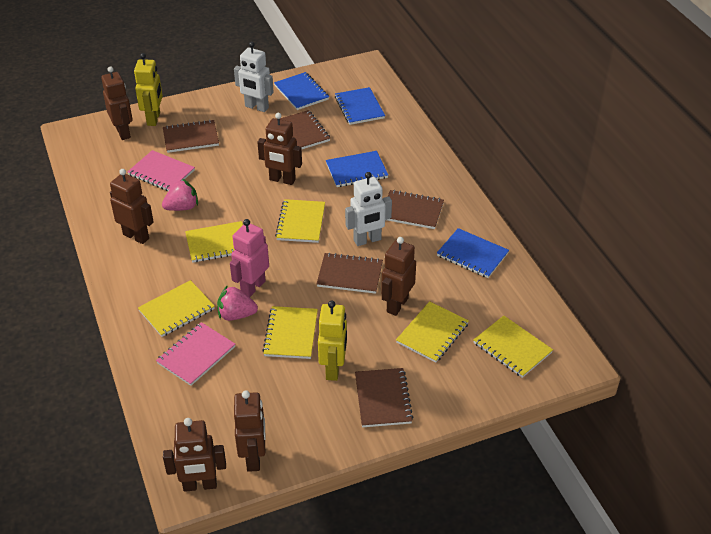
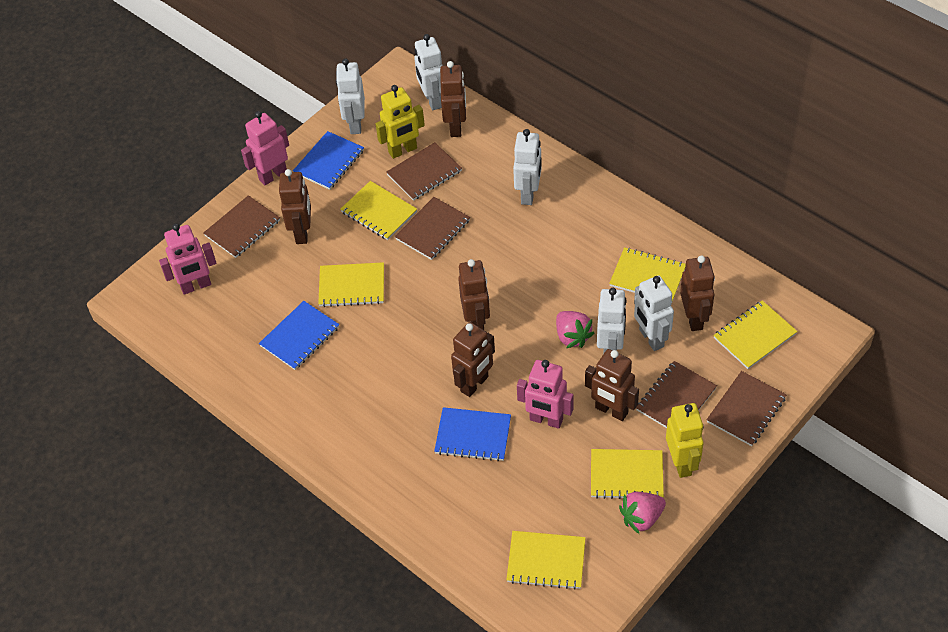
blue notebook: 4 -> 3
pink notebook: 2 -> 0
pink robot: 1 -> 3
white robot: 2 -> 5

